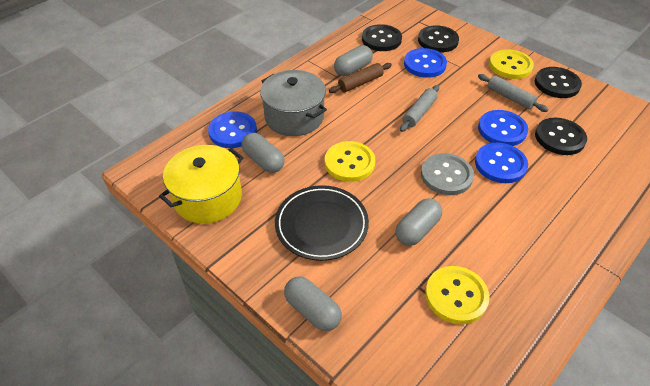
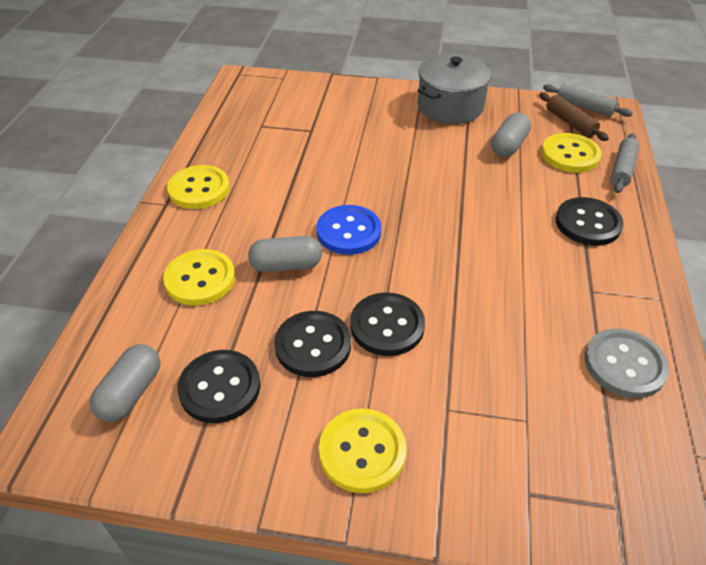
black plate: 1 -> 0
blue button: 4 -> 1
grey capsule: 4 -> 3
yellow button: 3 -> 4
yellow pot: 1 -> 0

